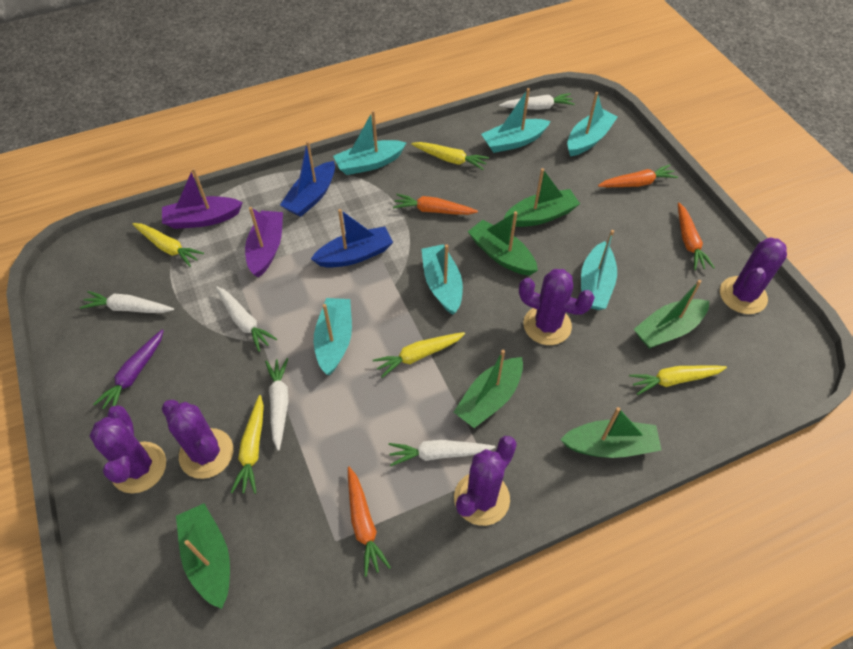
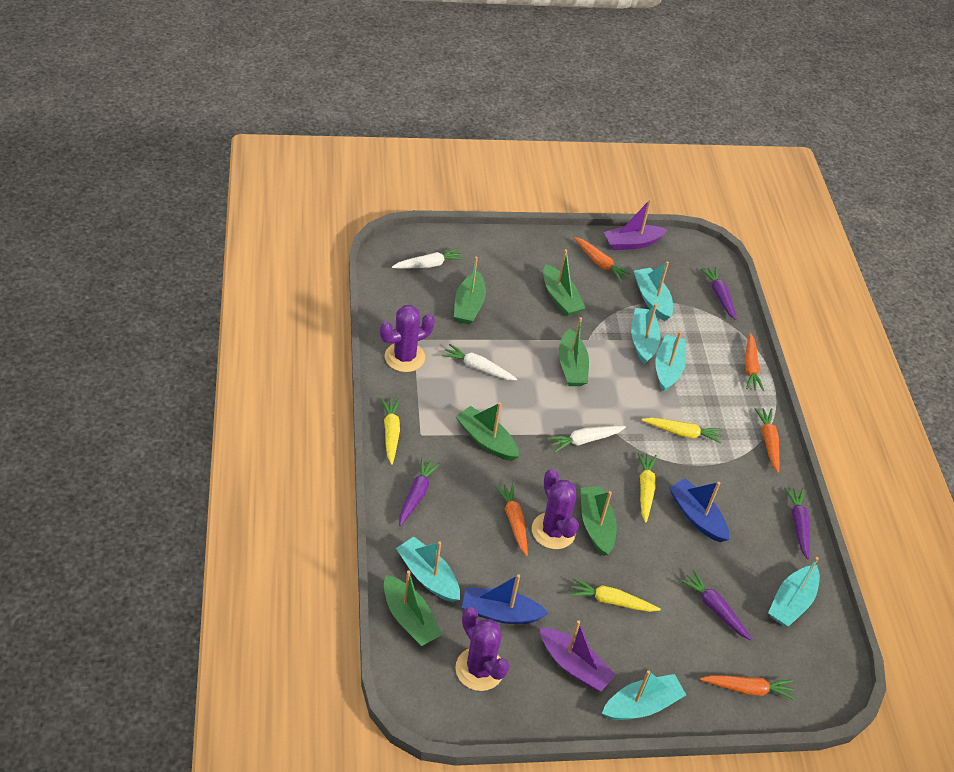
orange carrot: 4 -> 5
purple cactus: 5 -> 3
purple carrot: 1 -> 4
white carrot: 5 -> 3
yellow carrot: 5 -> 4

